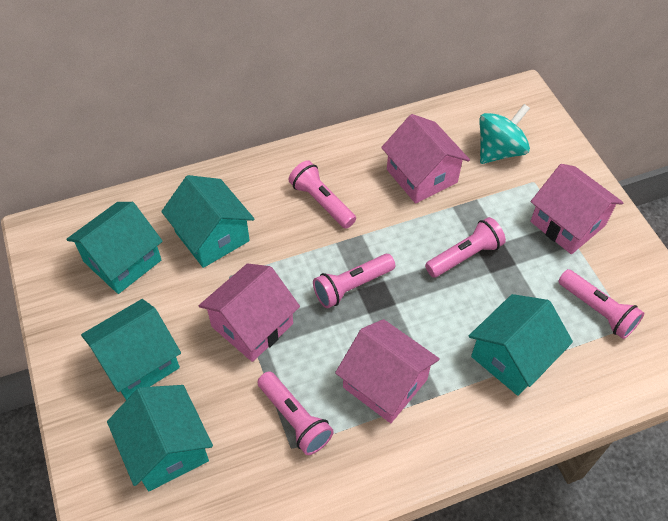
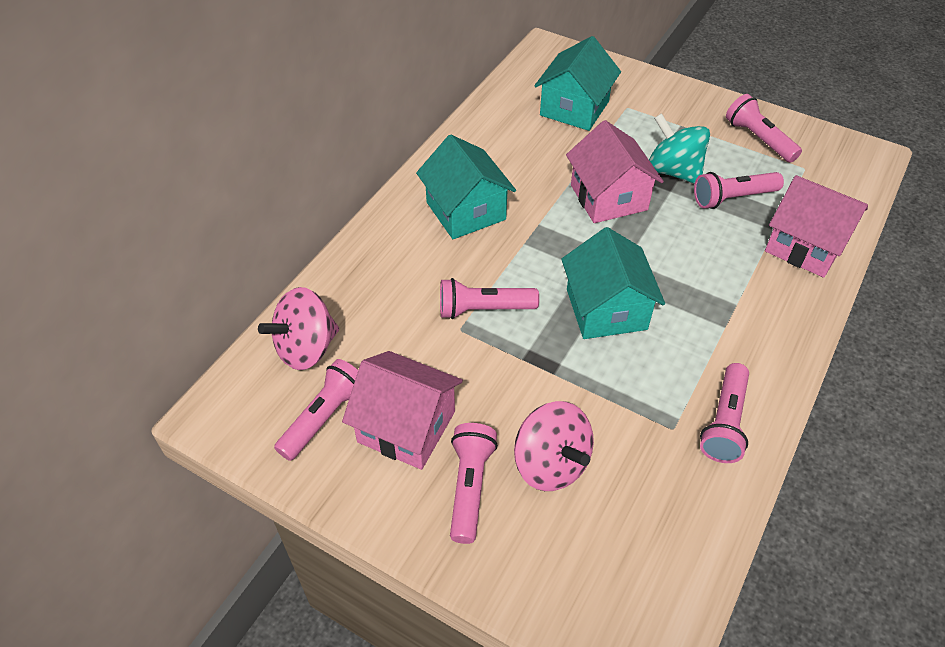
pink flashlight: 5 -> 6
pink house: 4 -> 3
pink spinning top: 0 -> 2
turquoise house: 5 -> 3

